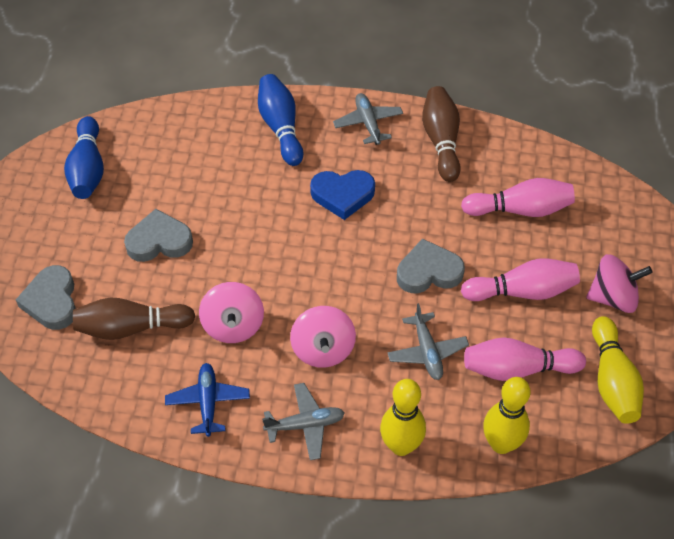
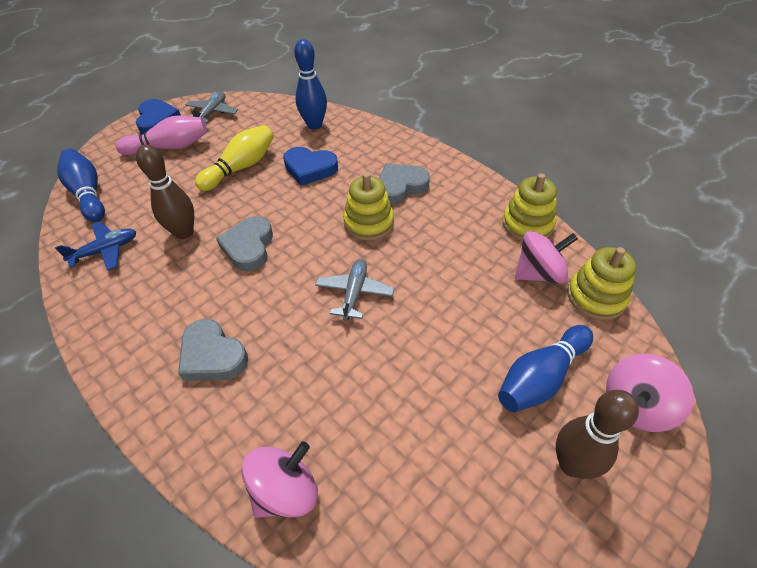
blue bowling pin: 2 -> 3
blue heart: 1 -> 2
grey plane: 3 -> 2
pink bowling pin: 3 -> 1
yellow bowling pin: 3 -> 1
yellow stacking toy: 0 -> 3

